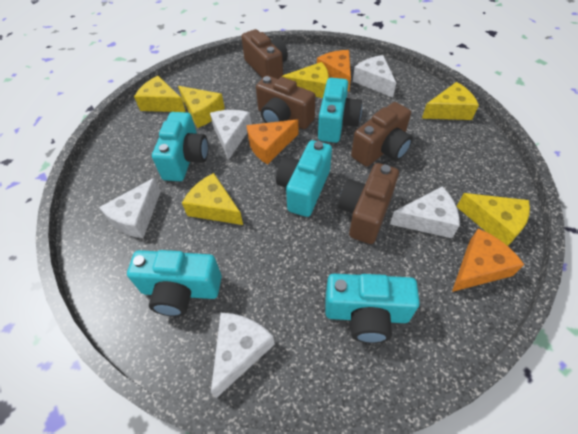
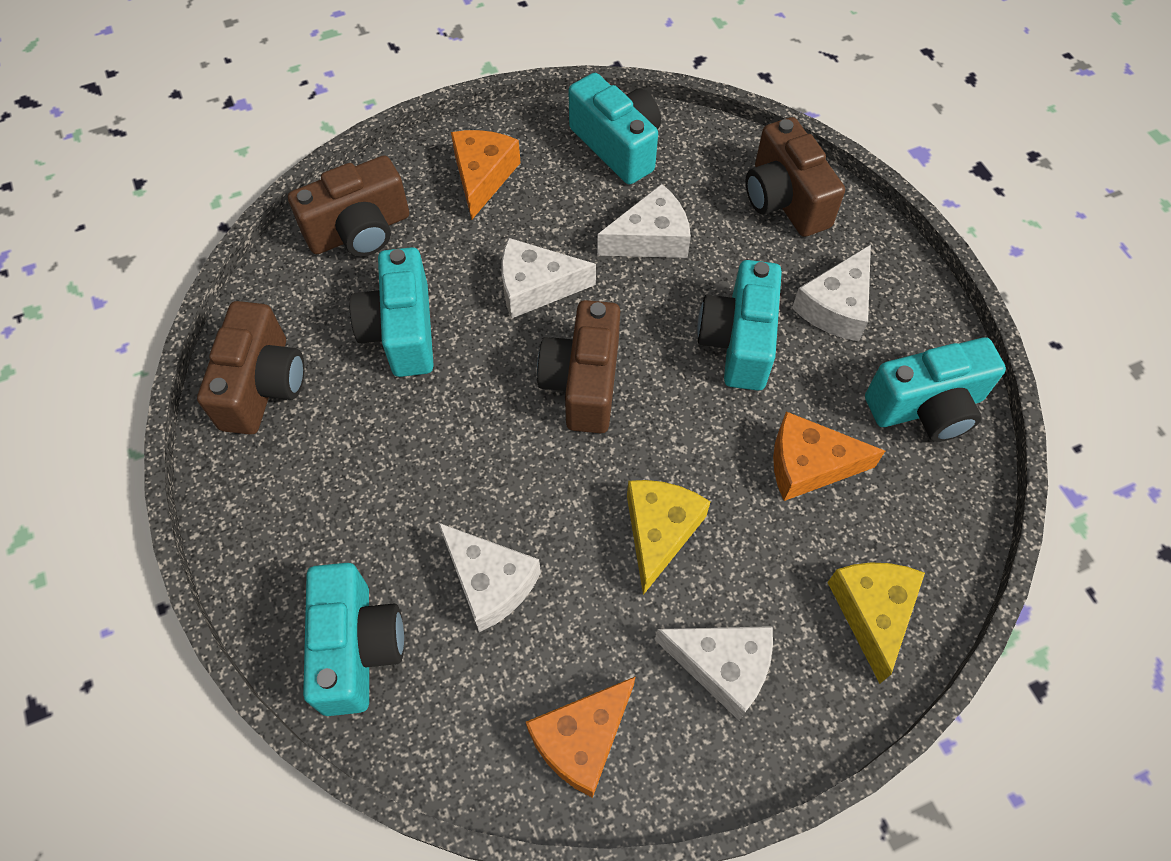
yellow cheese: 6 -> 2

